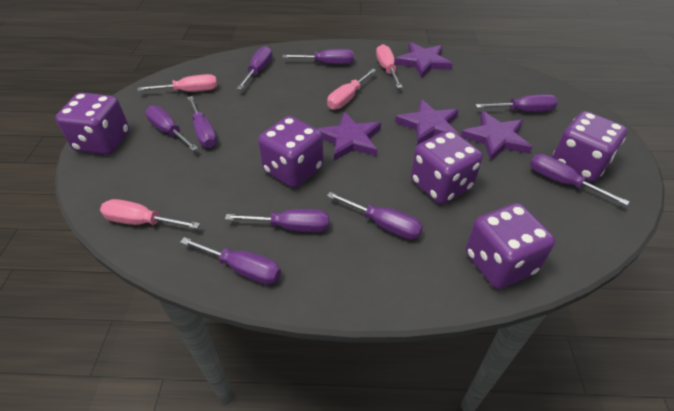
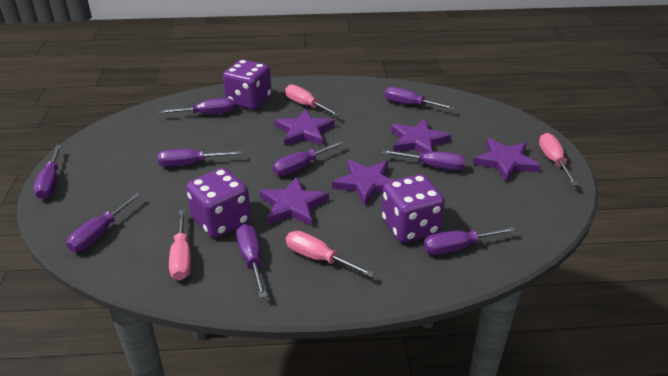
purple dice: 5 -> 3
purple star: 4 -> 5

